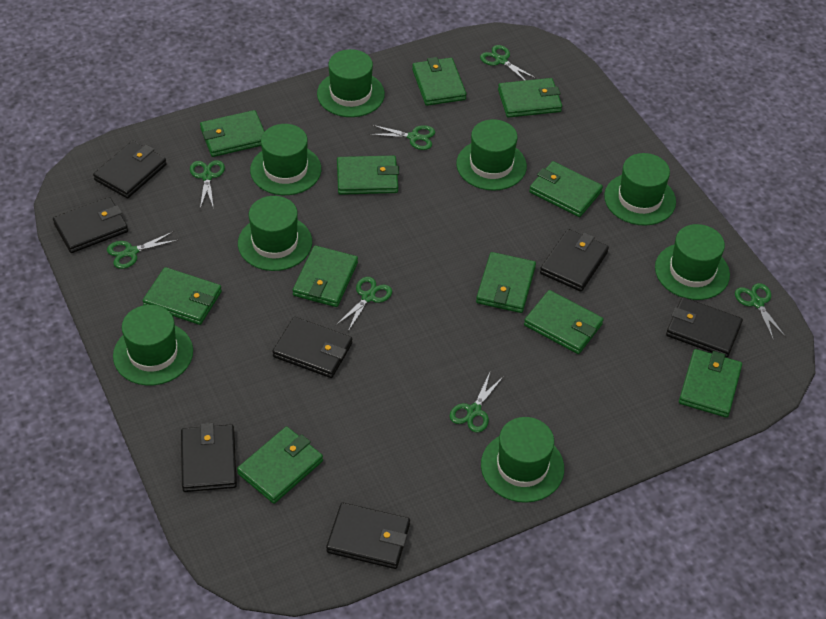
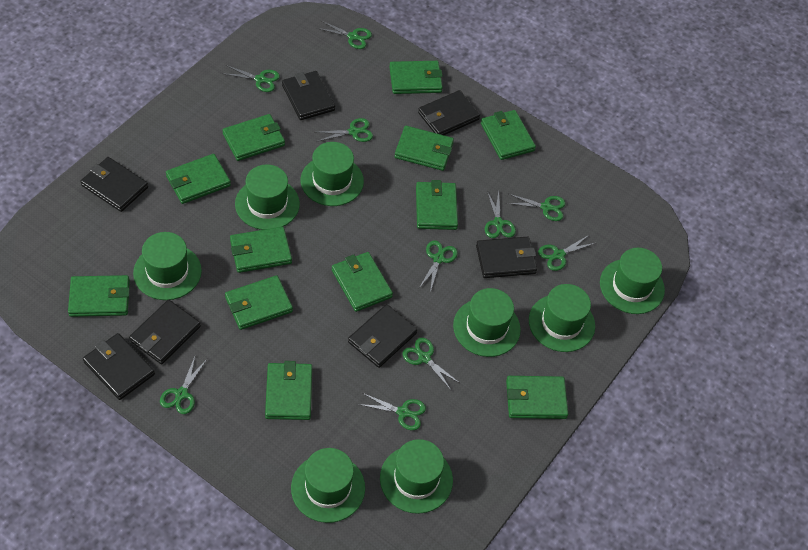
green scissors: 7 -> 10
green wallet: 11 -> 12

